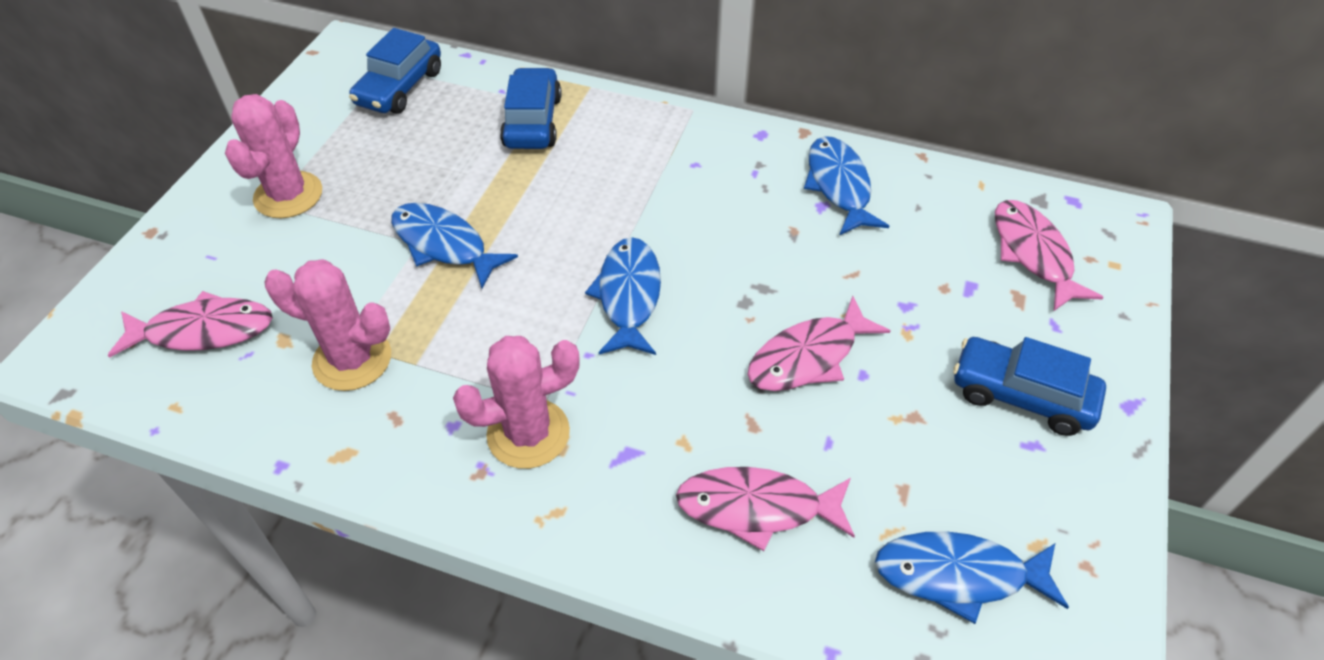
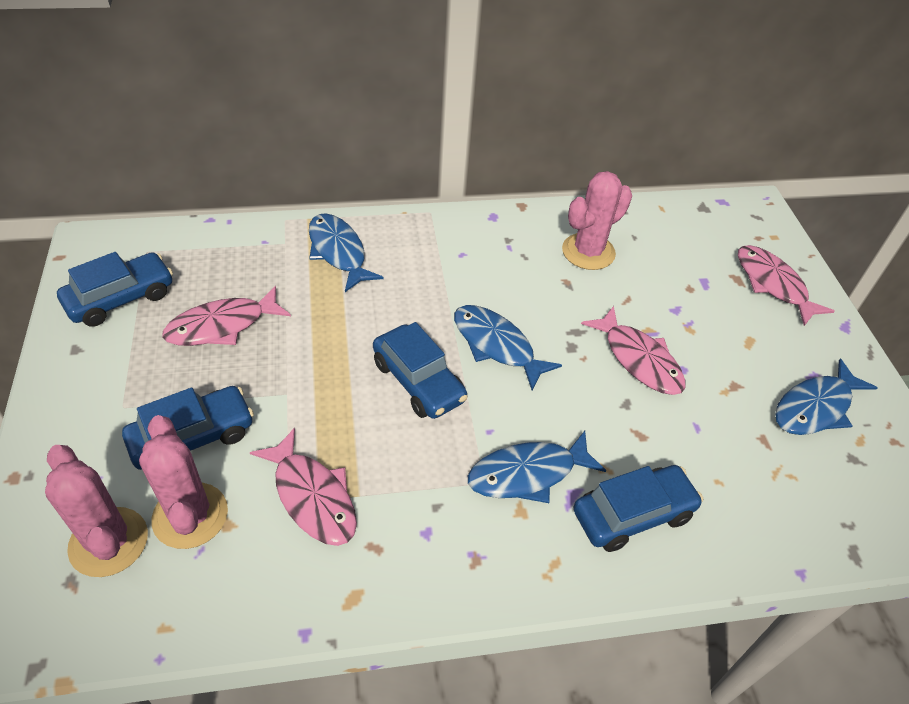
blue car: 3 -> 4

